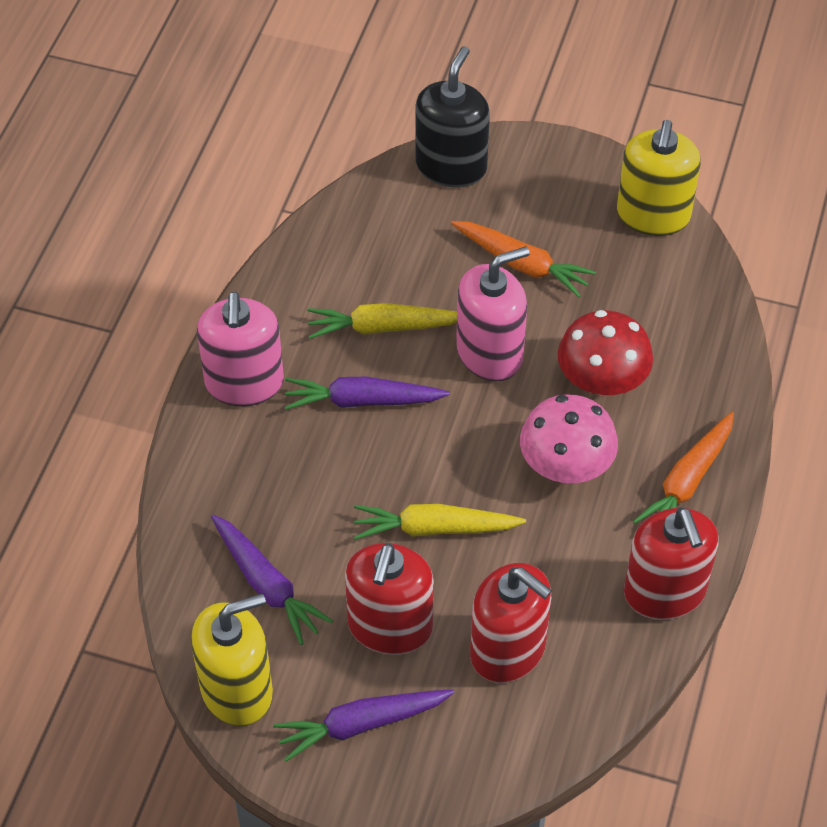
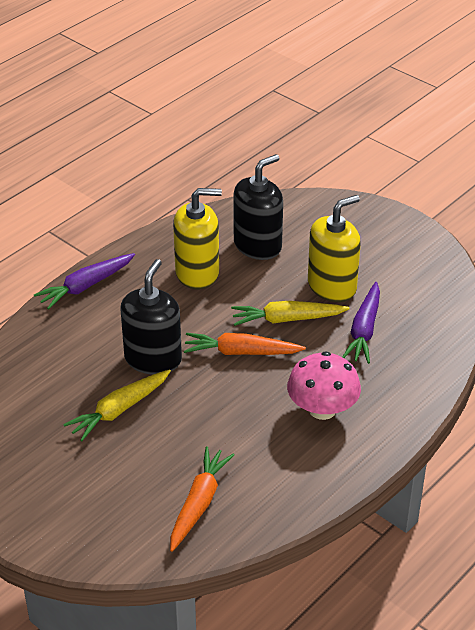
black soap dispenser: 1 -> 2
pink soap dispenser: 2 -> 0
purple carrot: 3 -> 2
red mushroom: 1 -> 0
red soap dispenser: 3 -> 0

